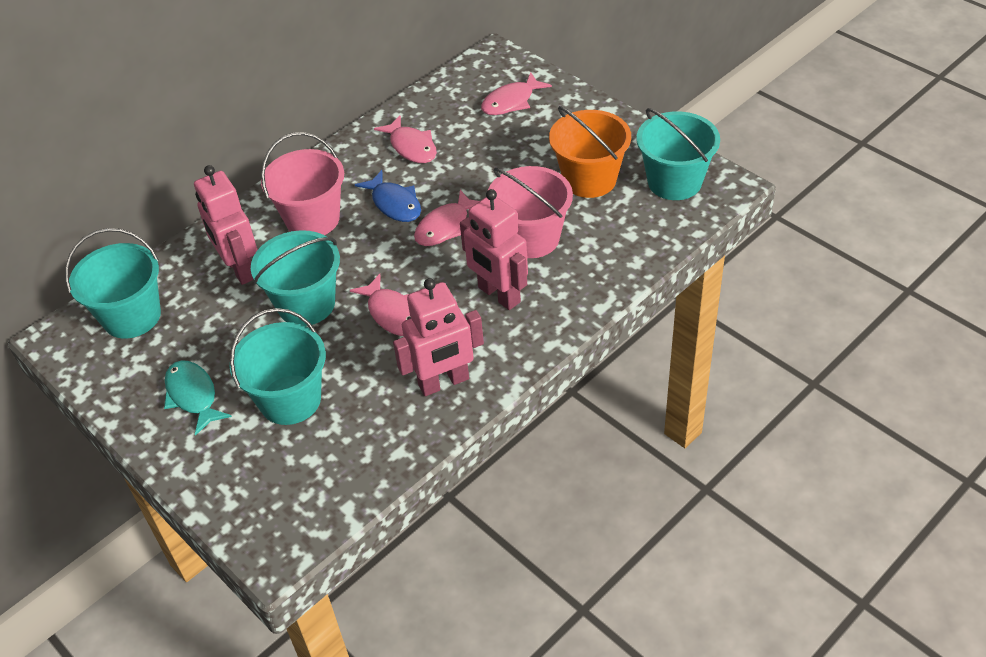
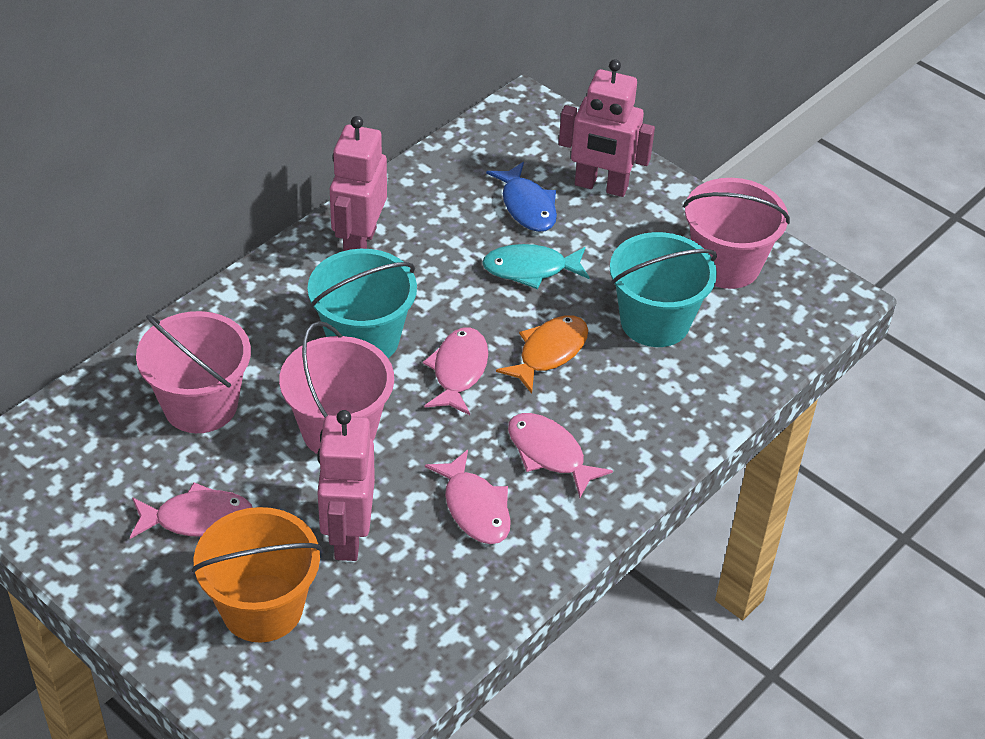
orange fish: 0 -> 1
pink bucket: 2 -> 3
turquoise bucket: 4 -> 2

